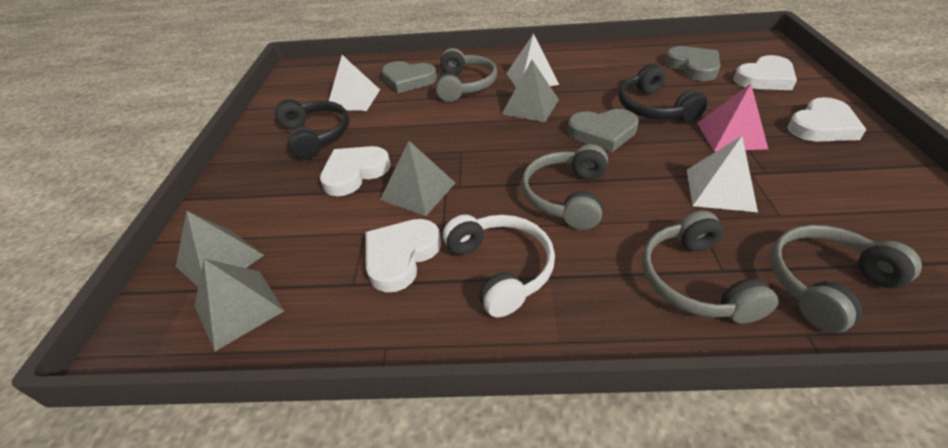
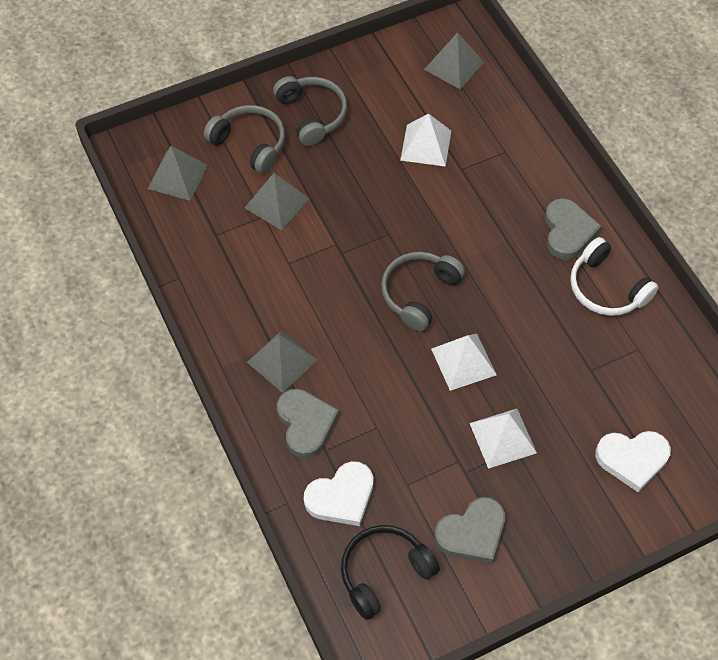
black headphones: 2 -> 1
grey headphones: 4 -> 3
pink pyramid: 1 -> 0
white heart: 4 -> 2

